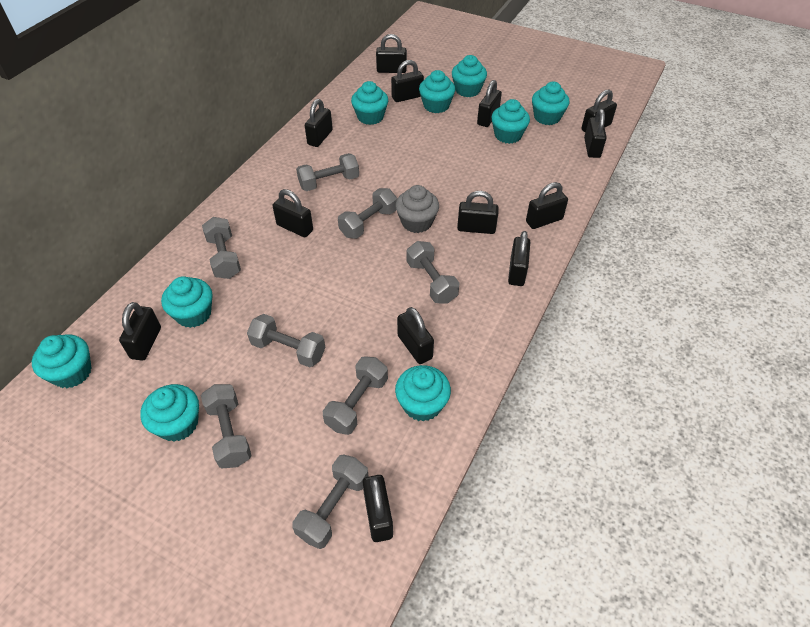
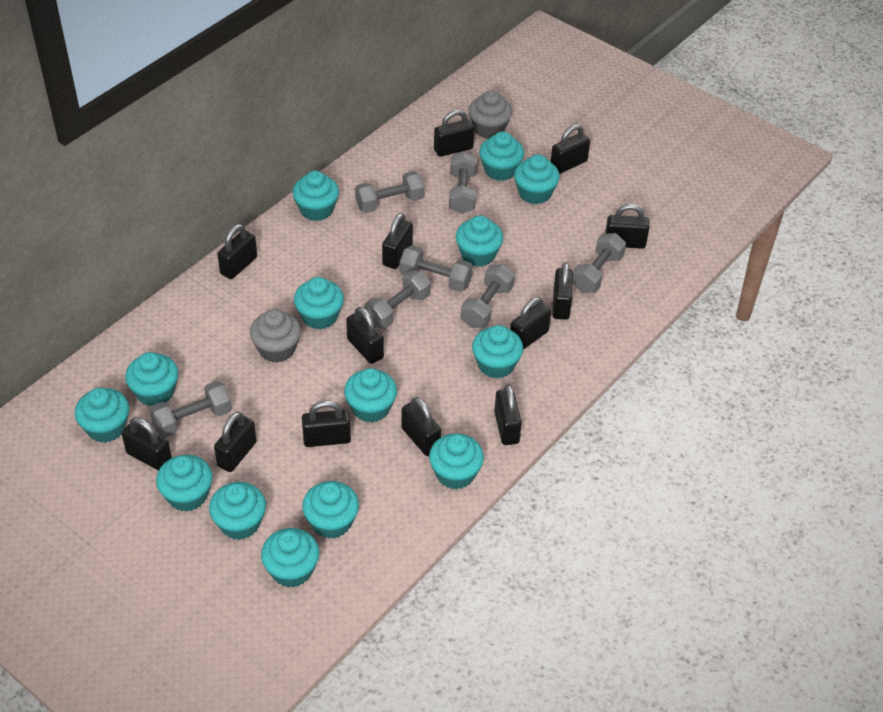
grey cupcake: 1 -> 2
grey dumbbell: 8 -> 7
turquoise cupcake: 9 -> 14

